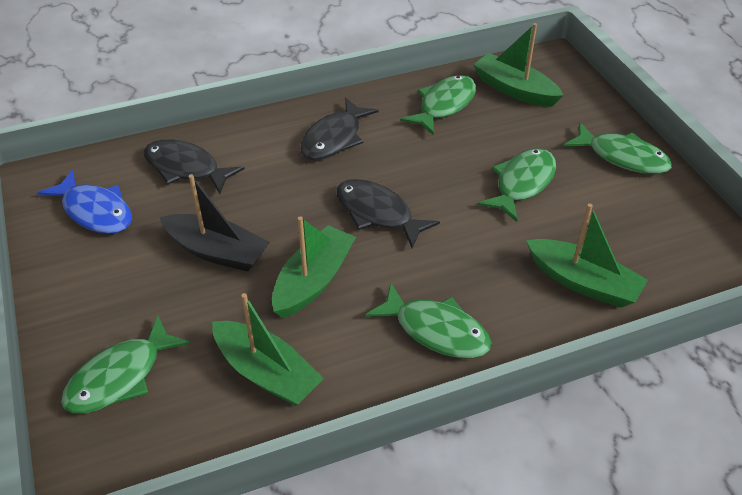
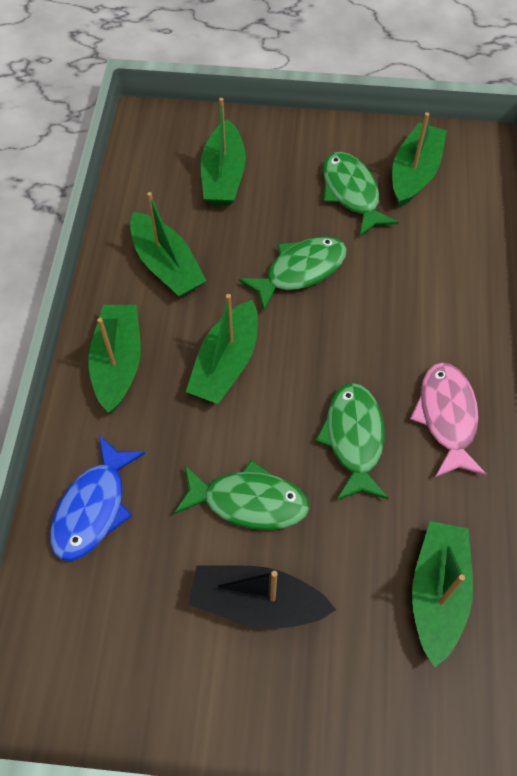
black fish: 3 -> 0
green boat: 4 -> 6
green fish: 5 -> 4
pink fish: 0 -> 1

